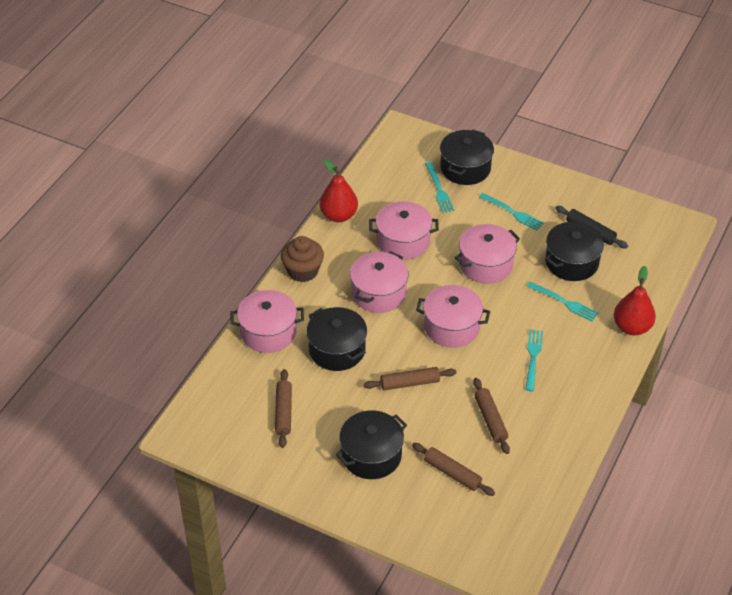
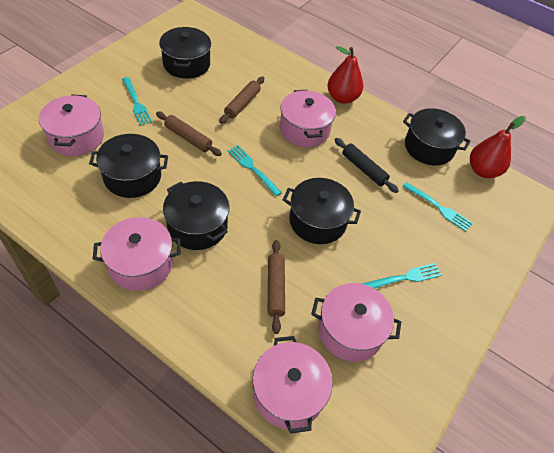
black pot: 4 -> 5
brown cupcake: 1 -> 0
brown rolling pin: 4 -> 3

